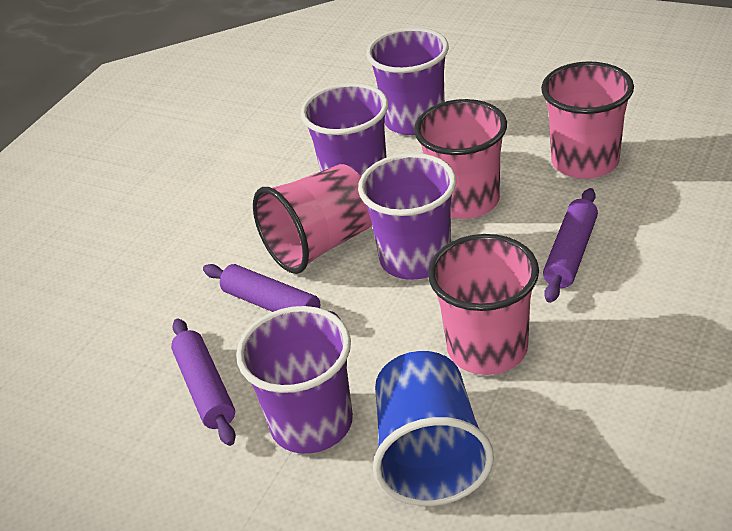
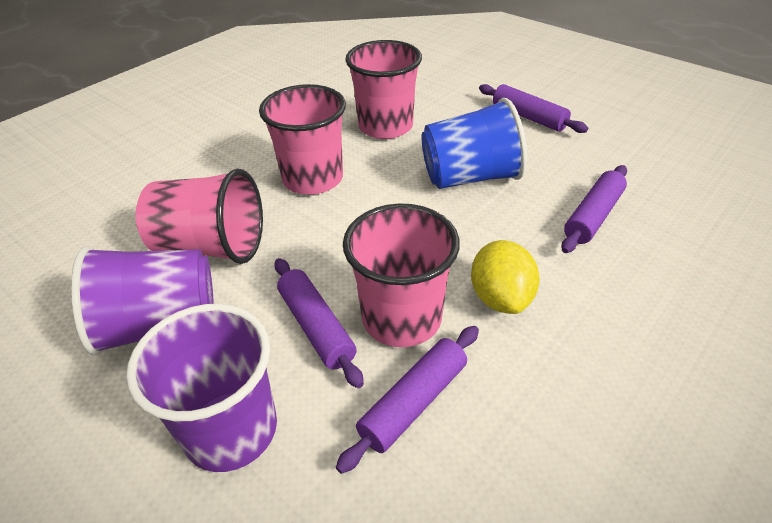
purple cup: 4 -> 2
purple rolling pin: 3 -> 4
yellow lemon: 0 -> 1

